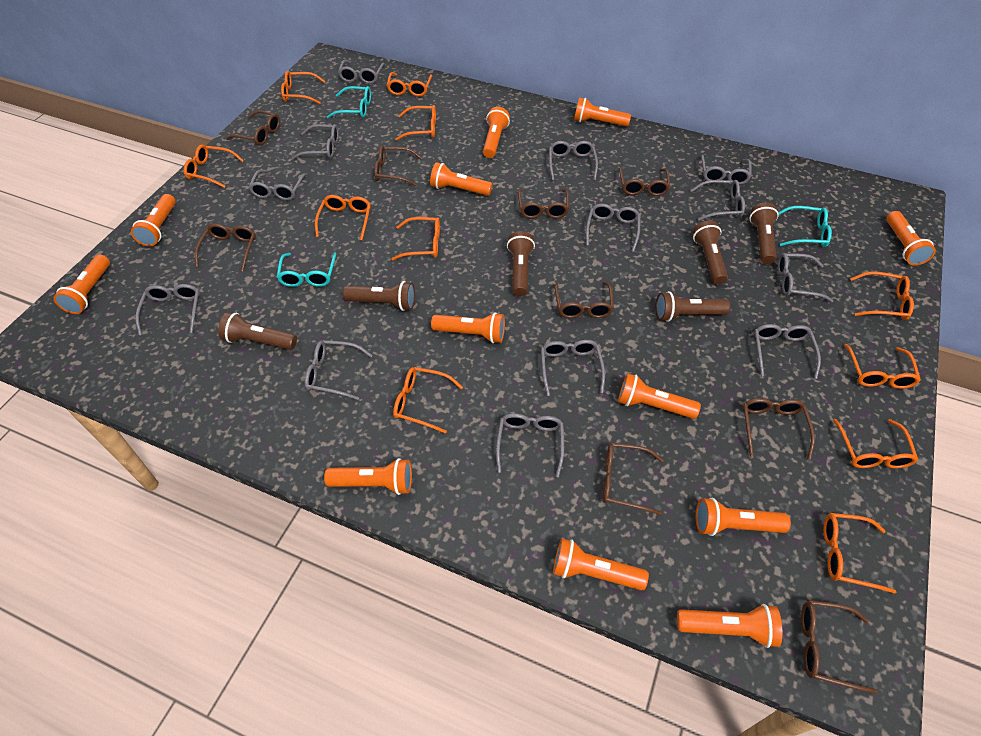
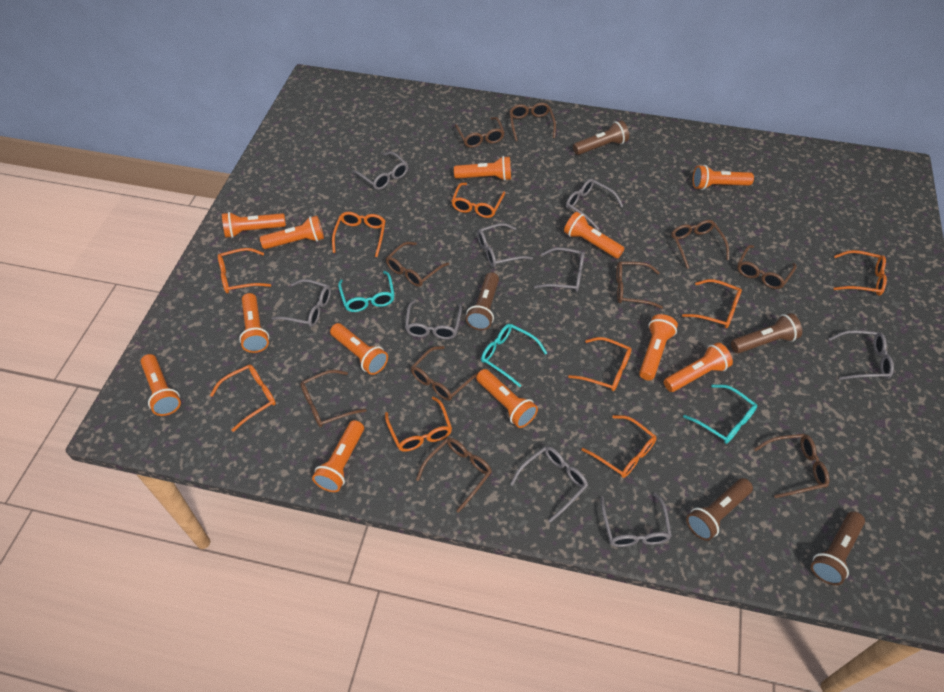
brown flashlight: 6 -> 5
brown glasses: 9 -> 10
grey glasses: 13 -> 9
orange glasses: 11 -> 9

